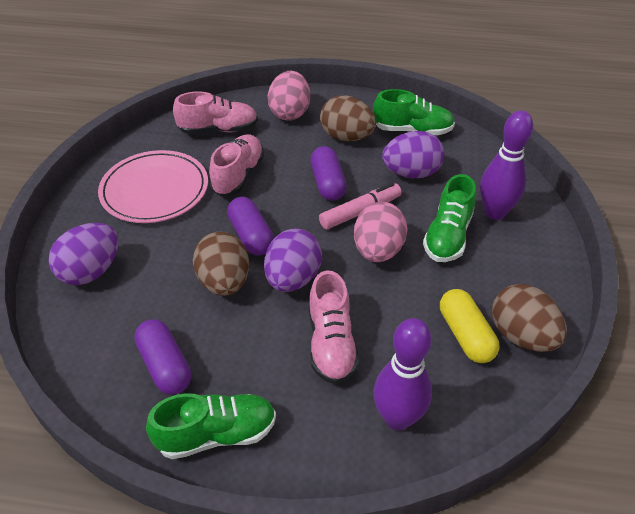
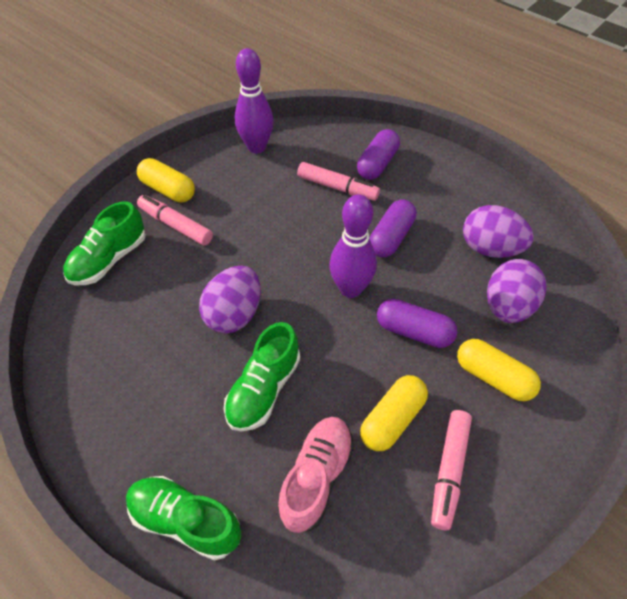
brown egg: 3 -> 0
pink egg: 2 -> 0
pink marker: 1 -> 3
pink plate: 1 -> 0
pink shoe: 3 -> 1
yellow capsule: 1 -> 3

